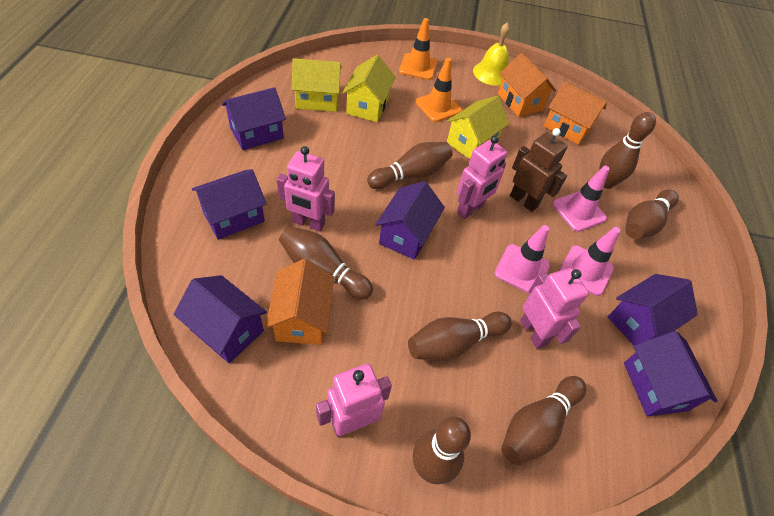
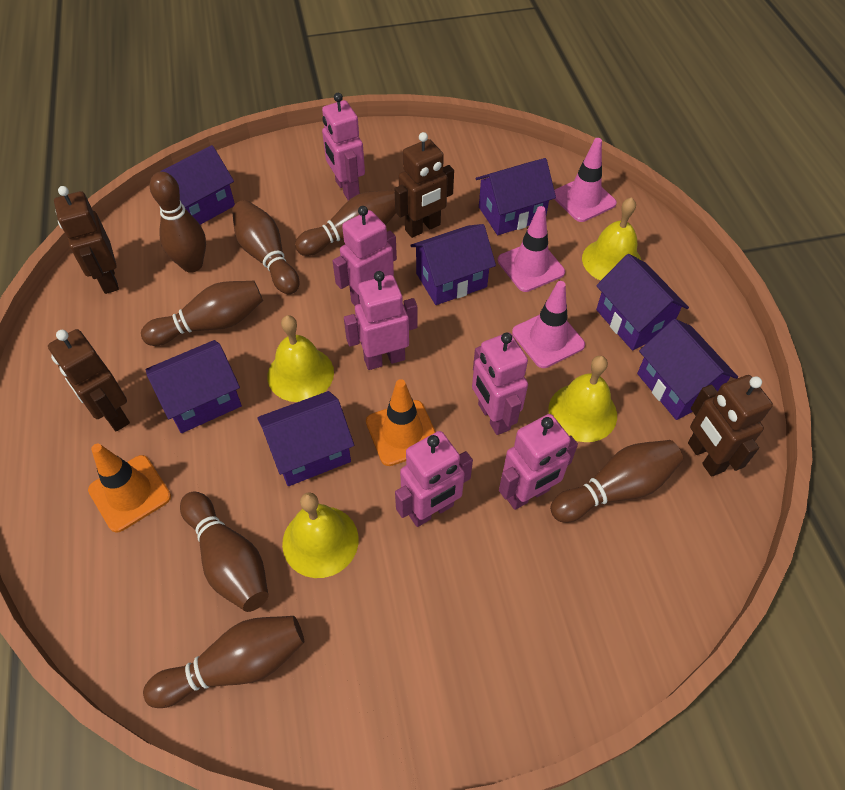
brown robot: 1 -> 4
orange house: 3 -> 0
pink robot: 4 -> 6
purple house: 6 -> 7
yellow bell: 1 -> 4
yellow house: 3 -> 0

